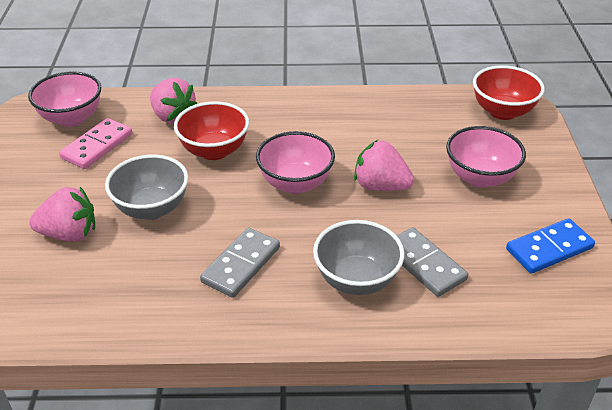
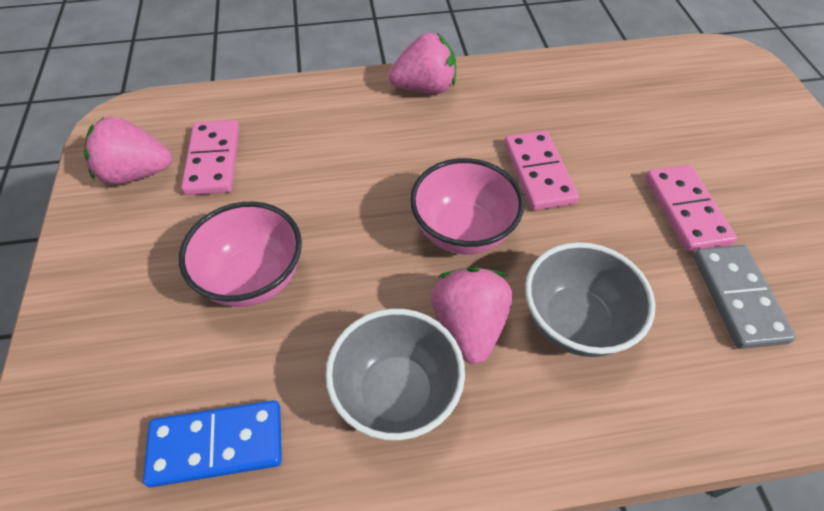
grey domino: 2 -> 1
pink bowl: 3 -> 2
pink domino: 1 -> 3
red bowl: 2 -> 0

